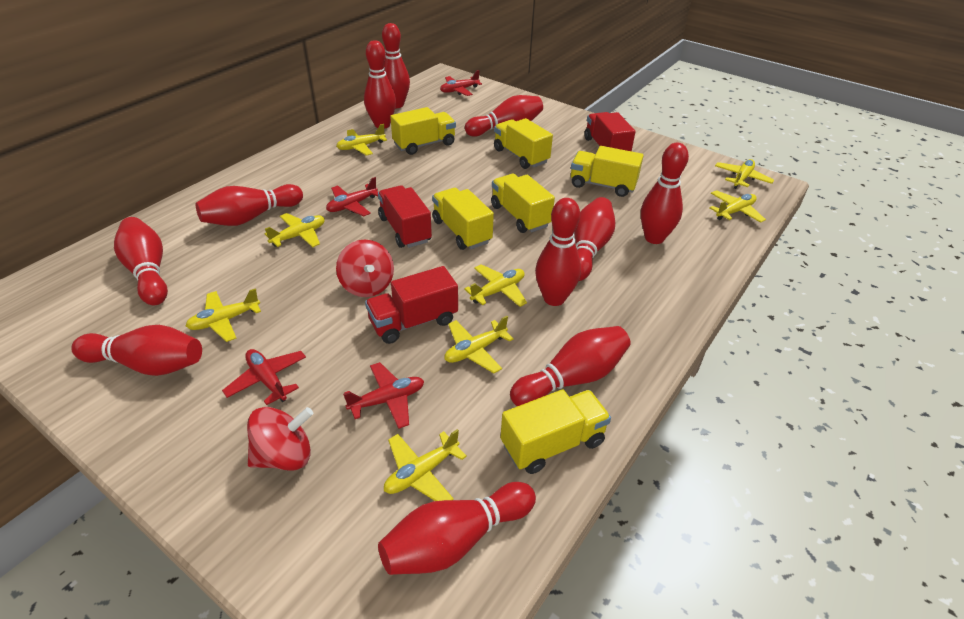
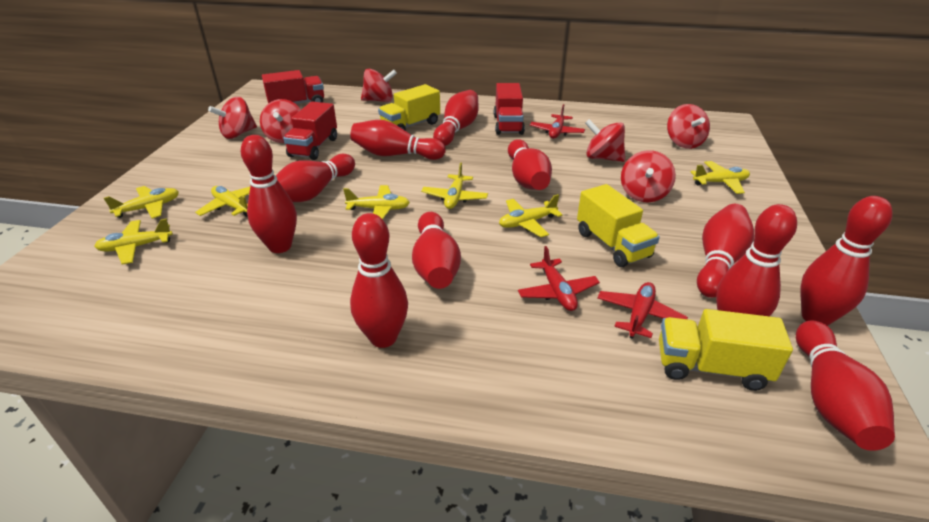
red plane: 4 -> 3
red spinning top: 2 -> 6
yellow plane: 8 -> 7
yellow truck: 6 -> 3

